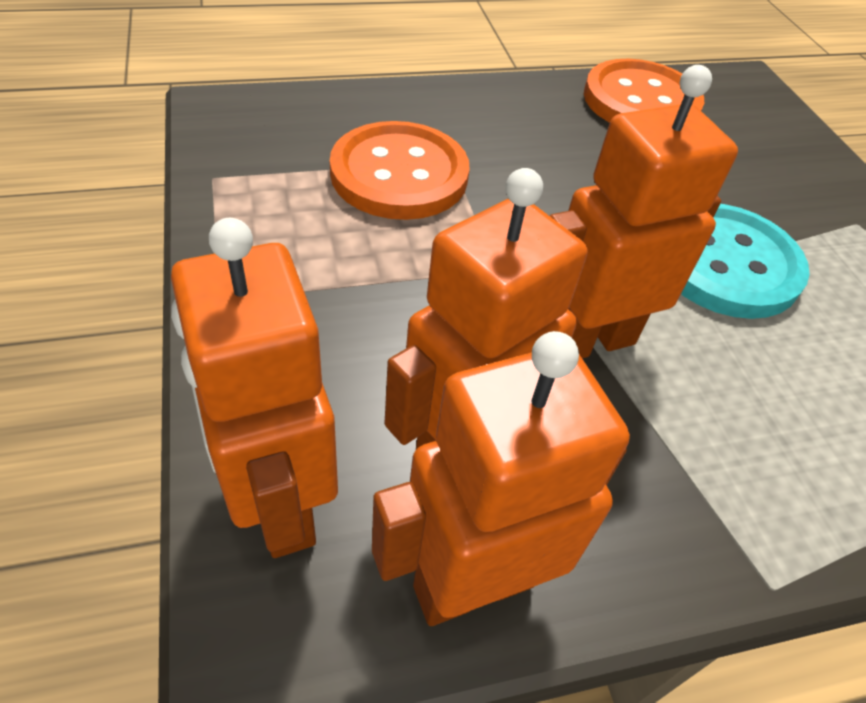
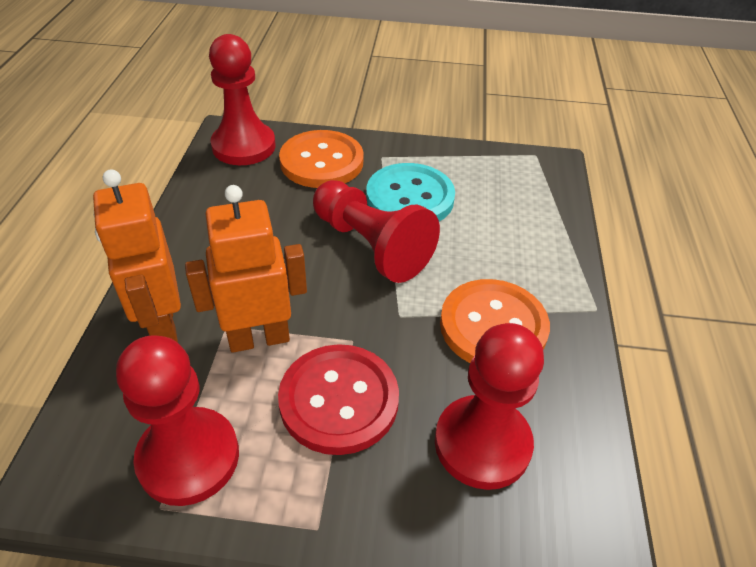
orange robot: 4 -> 2
red button: 0 -> 1
red pawn: 0 -> 4

